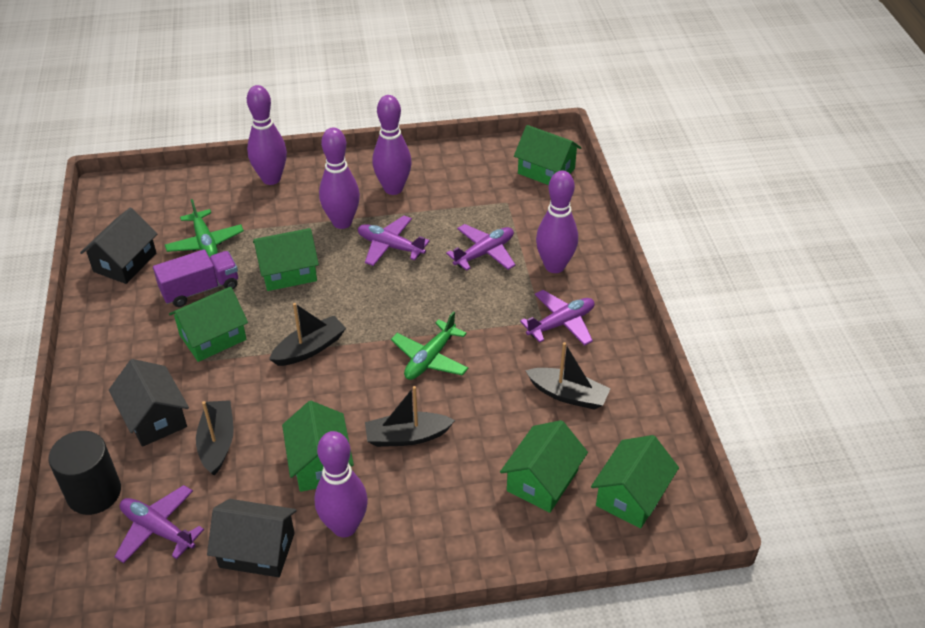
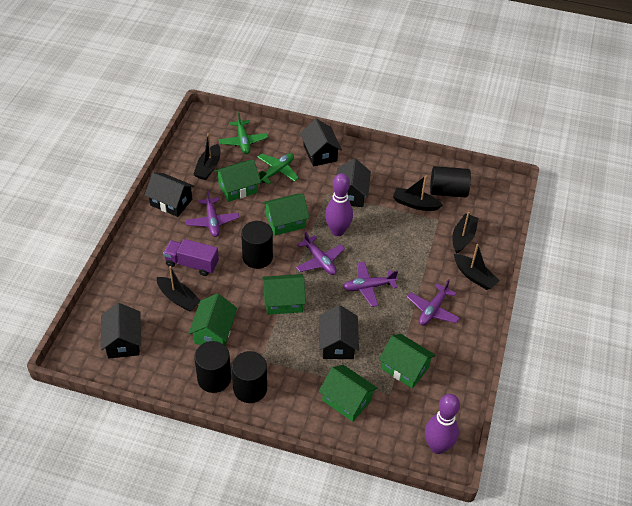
black boat: 4 -> 5
black cylinder: 1 -> 4
black house: 3 -> 5
purple bowling pin: 5 -> 2

